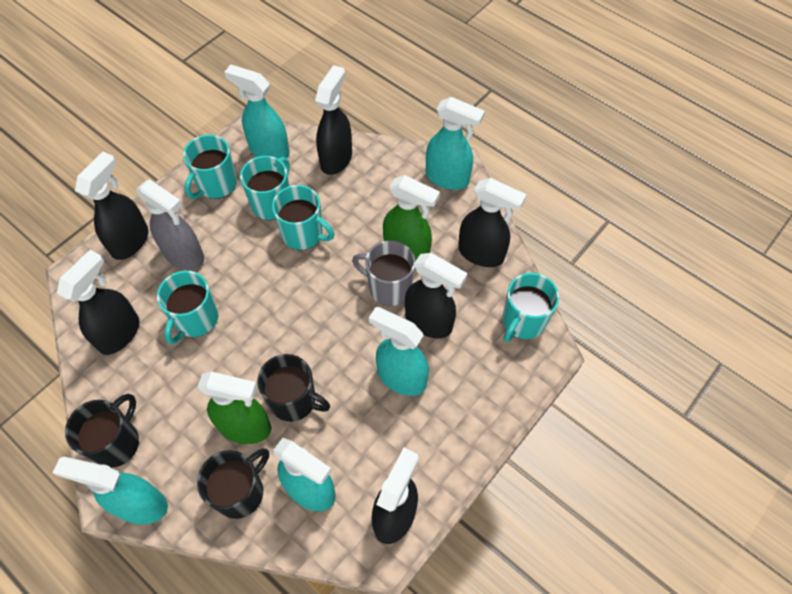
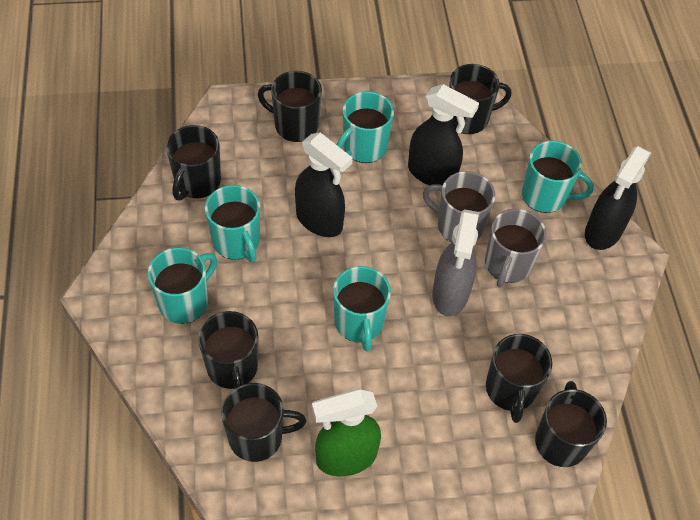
black mug: 3 -> 7
black spray bottle: 6 -> 3
green spray bottle: 2 -> 1
grey mug: 1 -> 2
turquoise spray bottle: 5 -> 0

